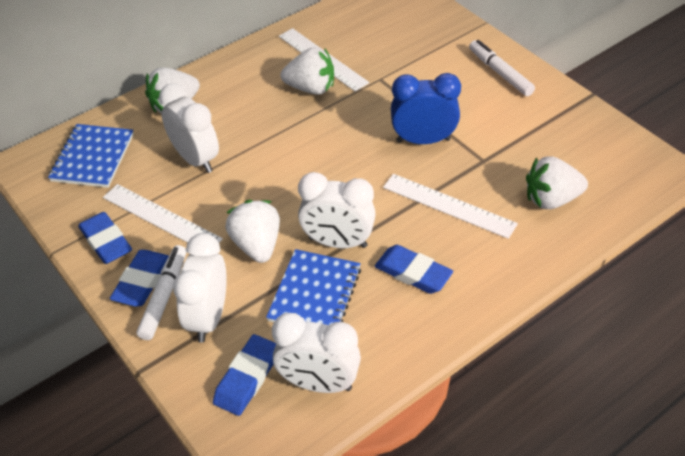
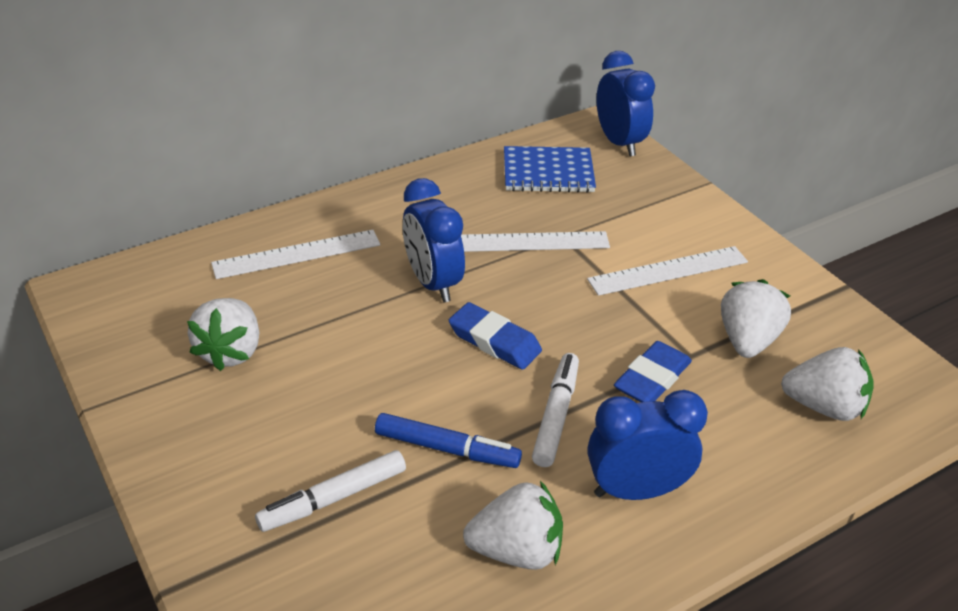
blue clock: 1 -> 3
blue eraser: 4 -> 2
blue marker: 0 -> 1
blue notebook: 2 -> 1
white clock: 4 -> 0

